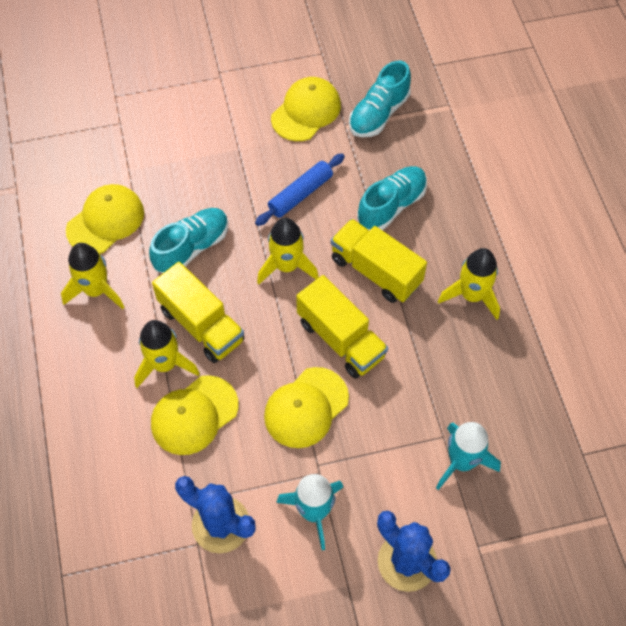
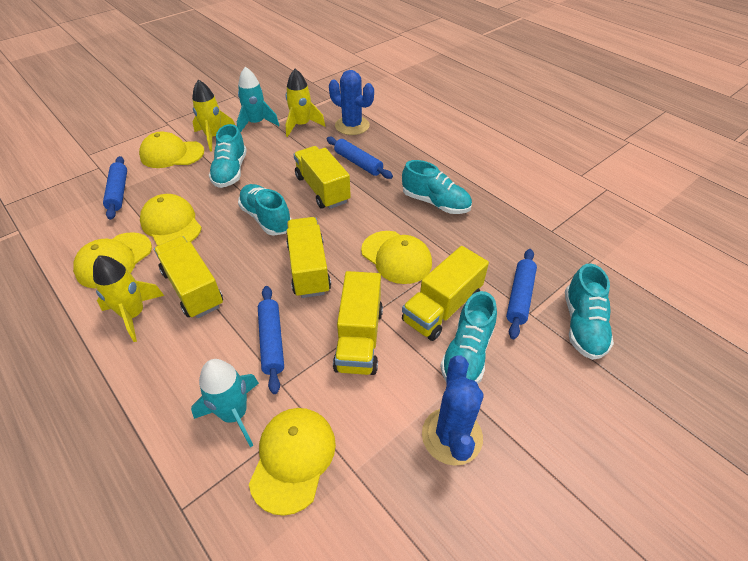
blue rolling pin: 1 -> 4
turquoise shoe: 3 -> 5
yellow cap: 4 -> 5
yellow rocket: 4 -> 3
yellow truck: 3 -> 5

